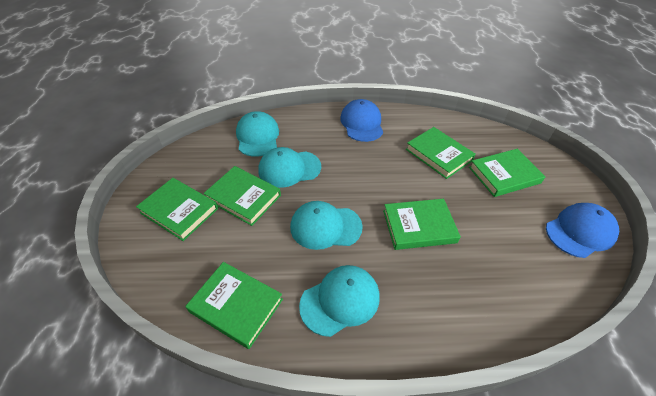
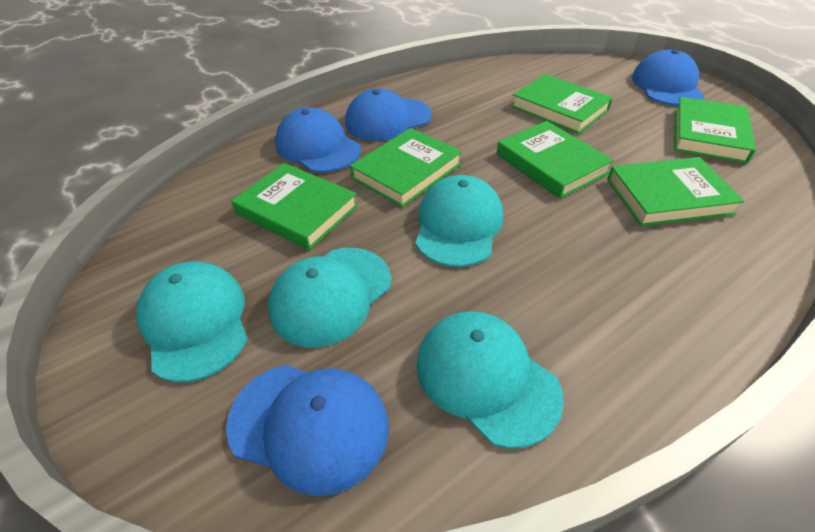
blue cap: 2 -> 4

